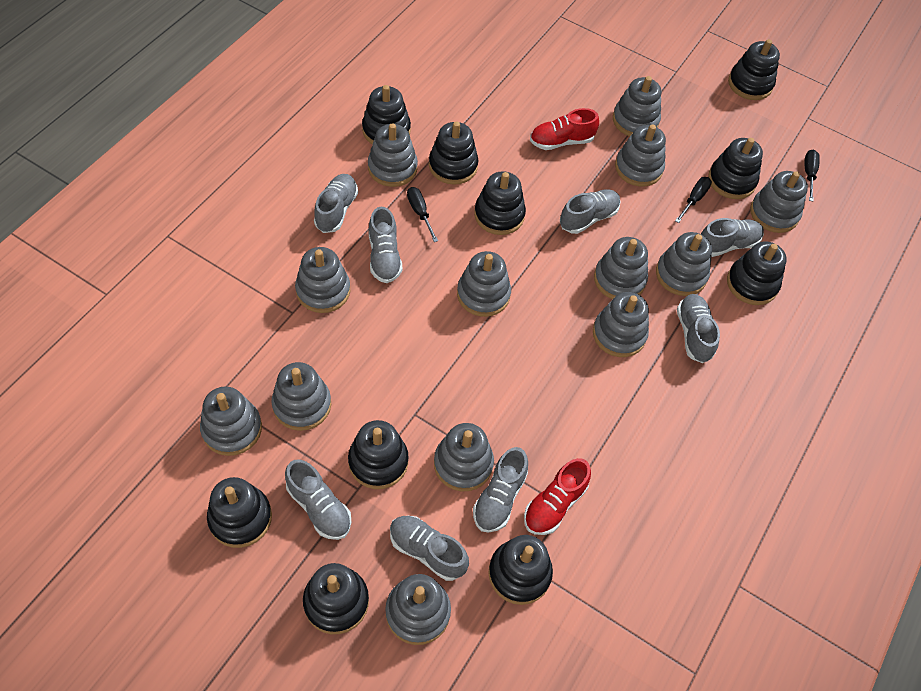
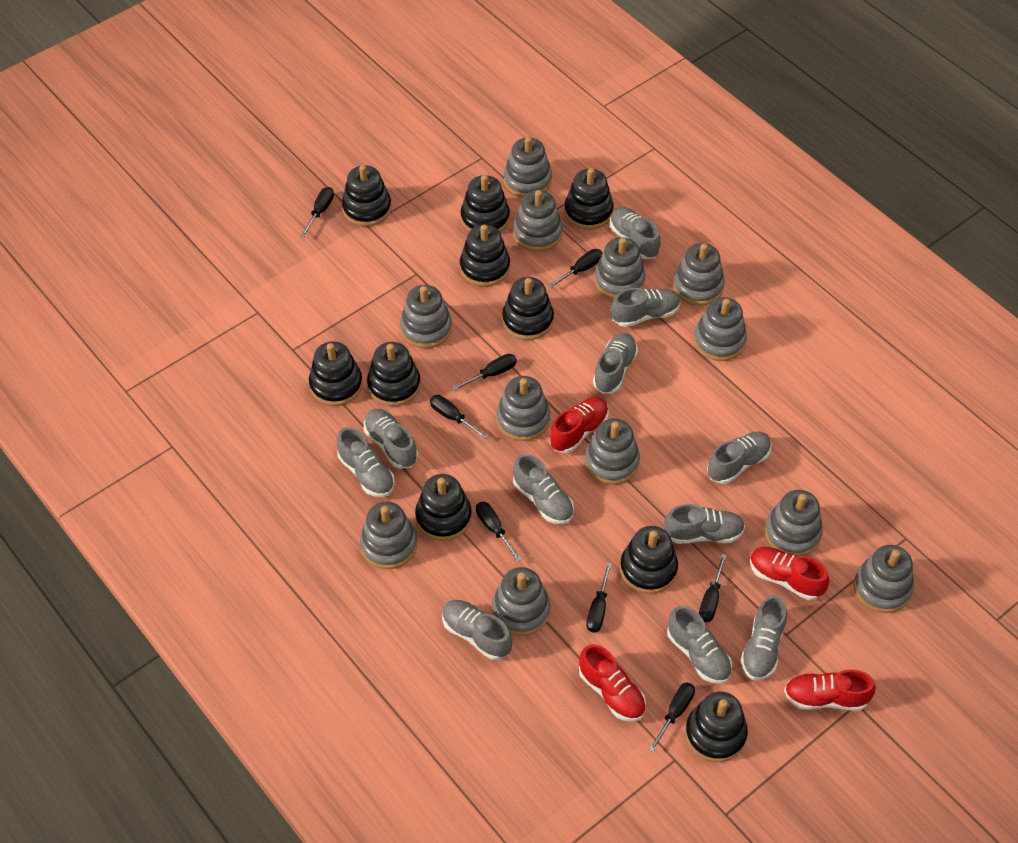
black screwdriver: 3 -> 8
grey shoe: 8 -> 11
grey stacking toy: 13 -> 12
red shoe: 2 -> 4

